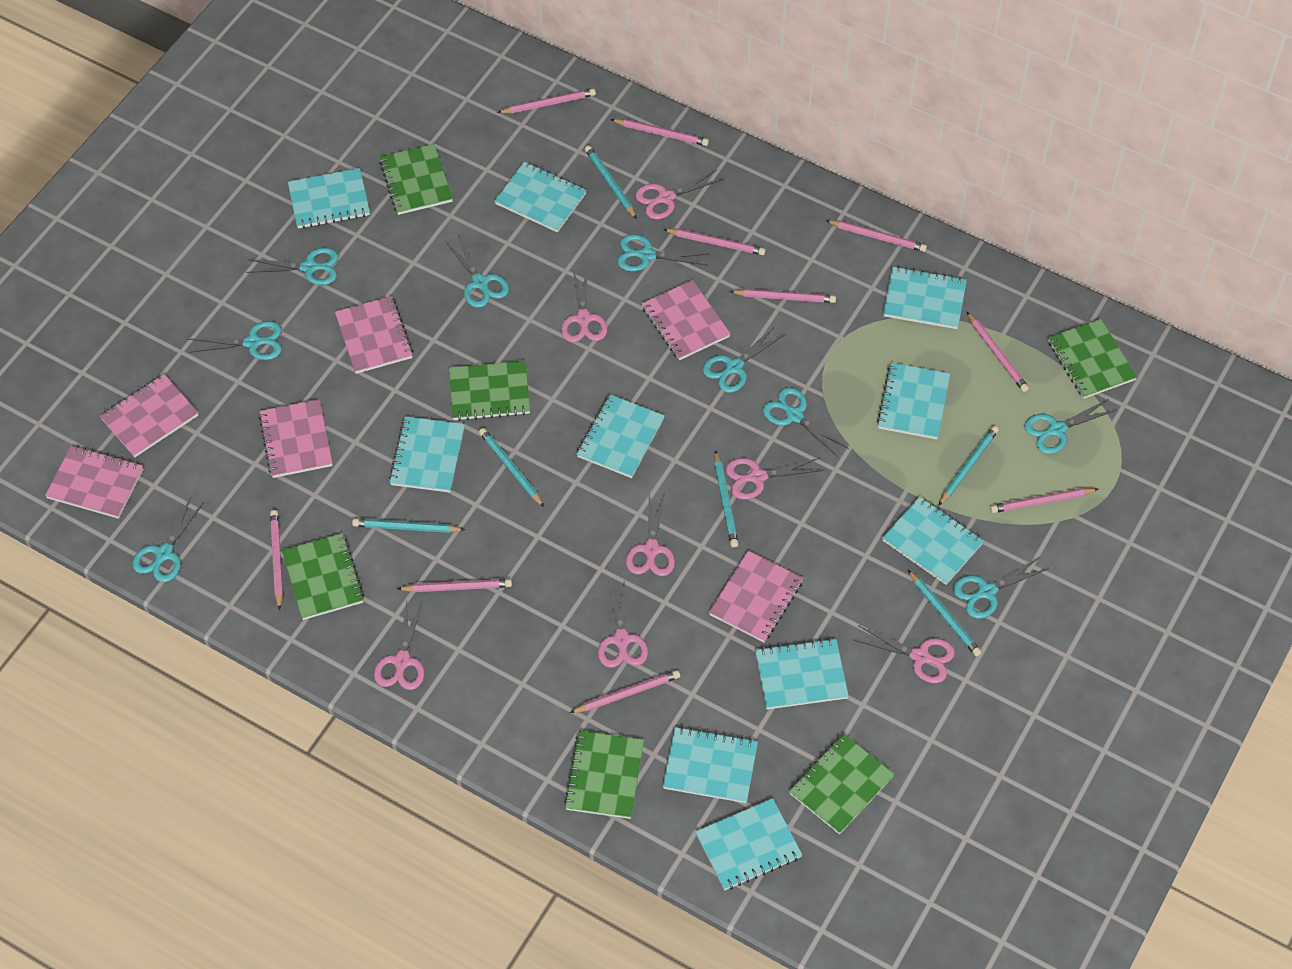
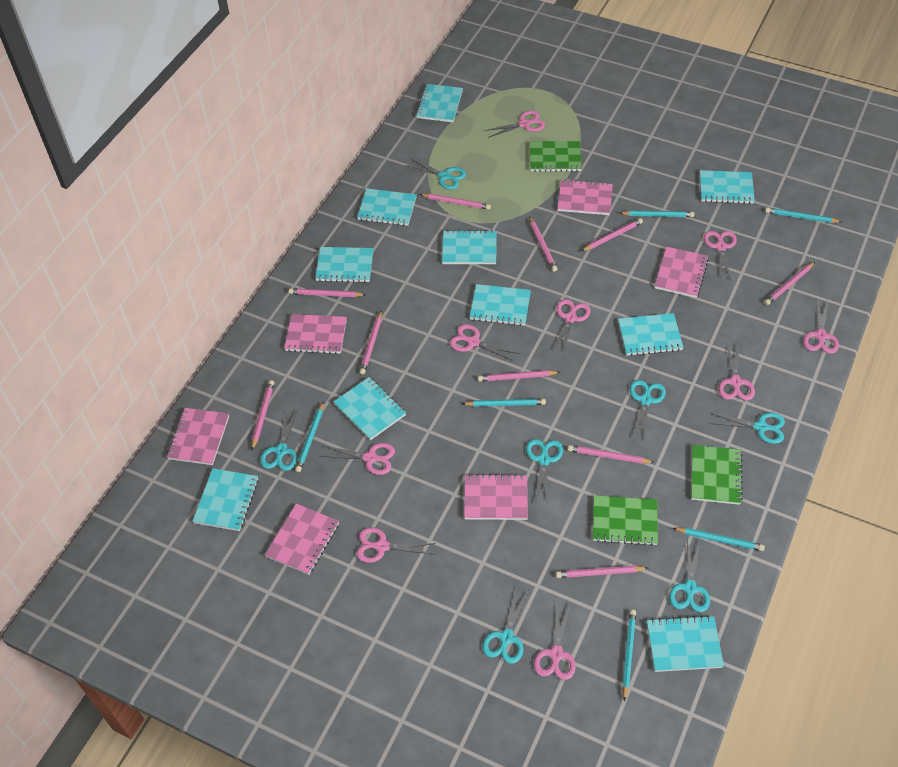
green notebook: 6 -> 3
pink scissors: 7 -> 9
turquoise scissors: 9 -> 7

